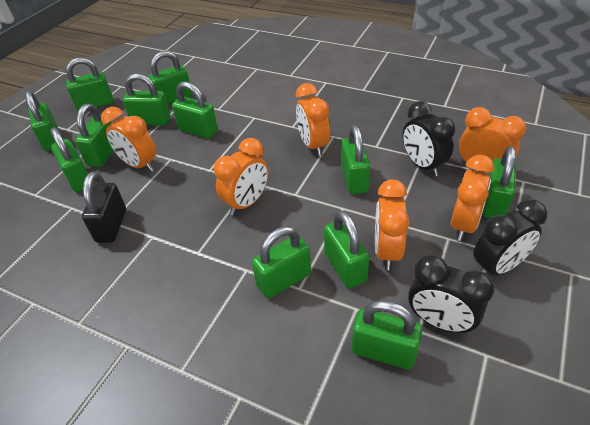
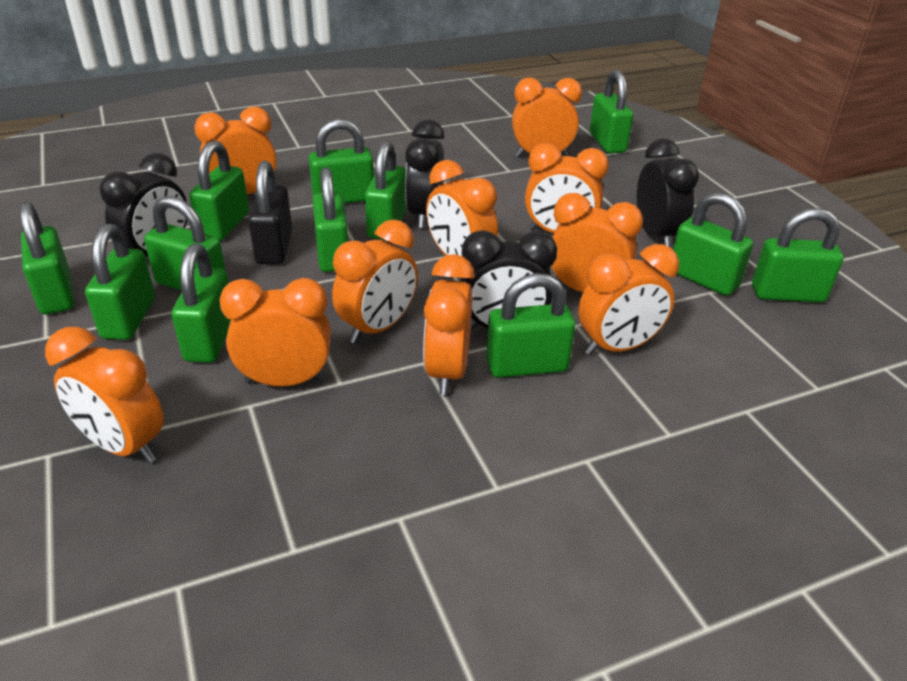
black clock: 3 -> 4
orange clock: 6 -> 10

